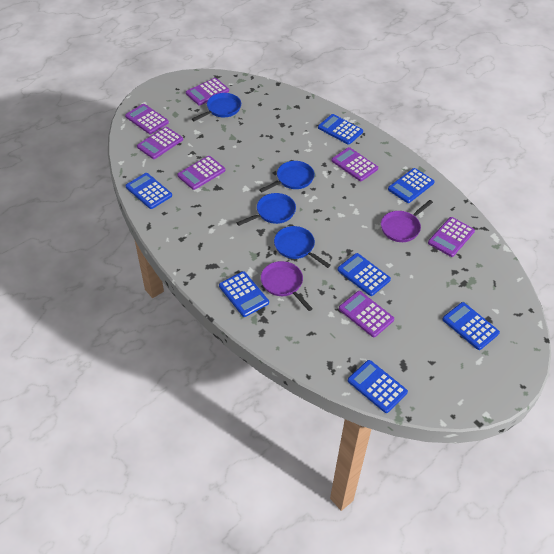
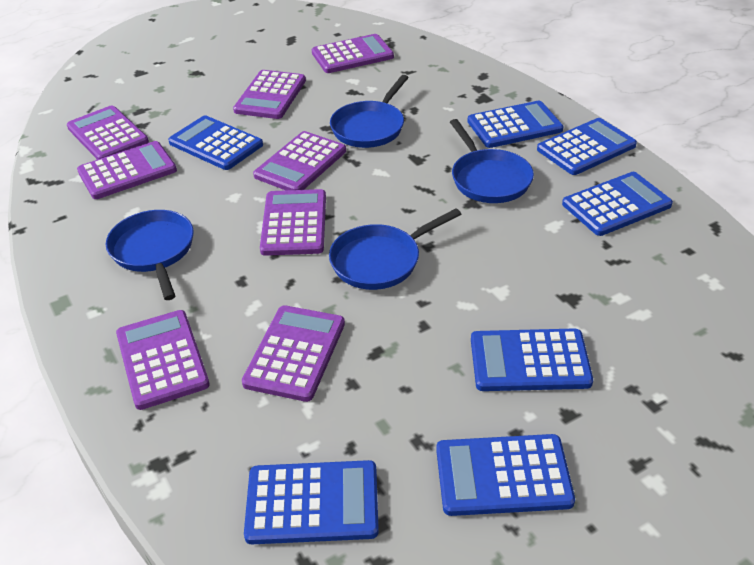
purple calculator: 7 -> 8
purple pan: 2 -> 0

